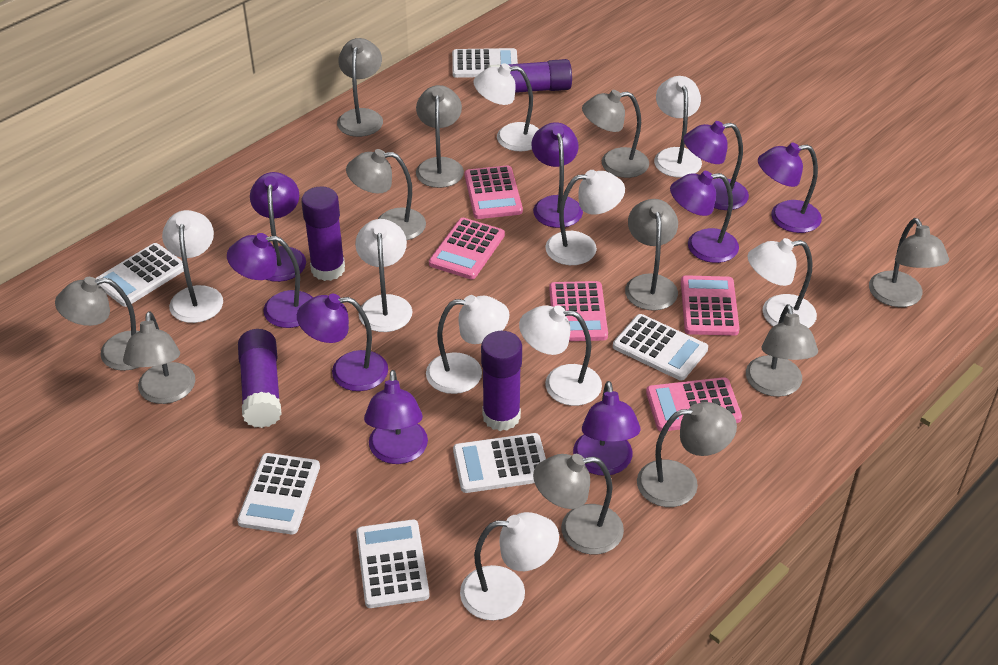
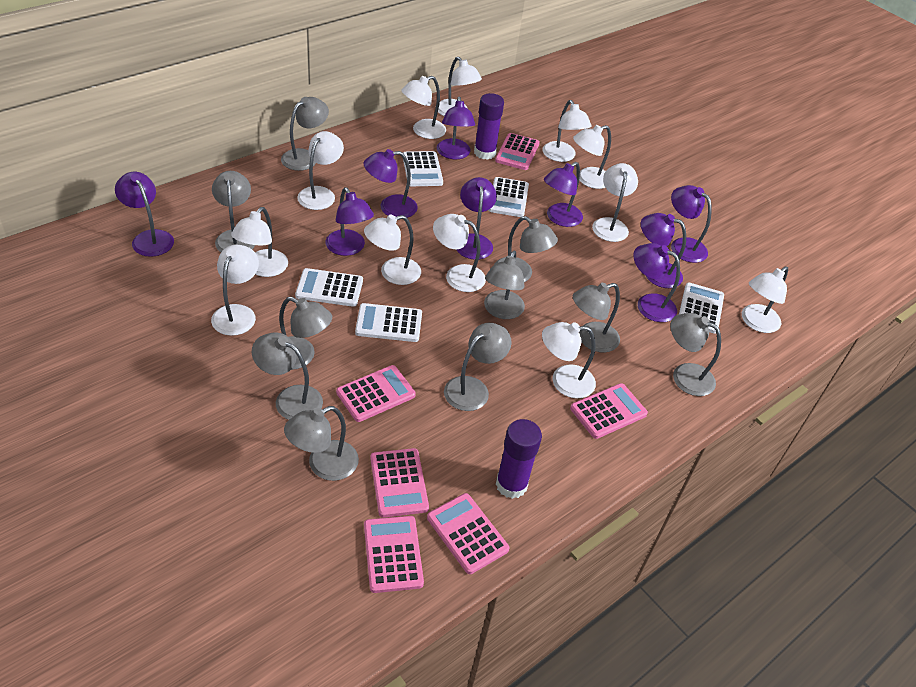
grey lamp: 11 -> 10
pink calculator: 5 -> 6
purple glue stick: 4 -> 2
white calculator: 6 -> 5
white lamp: 9 -> 12

